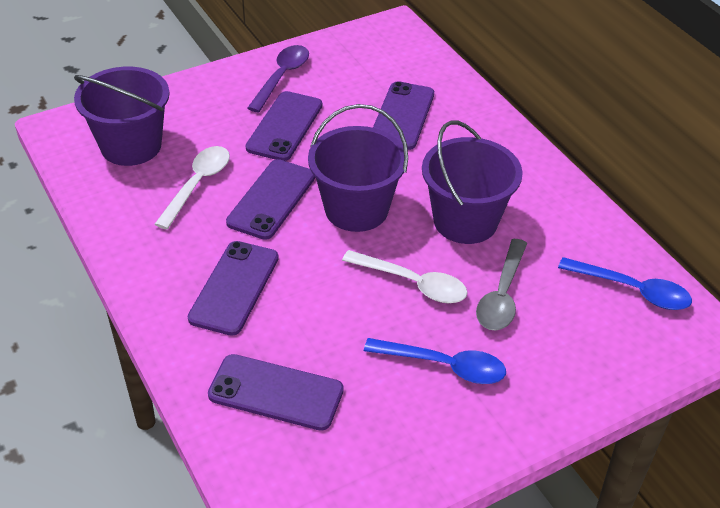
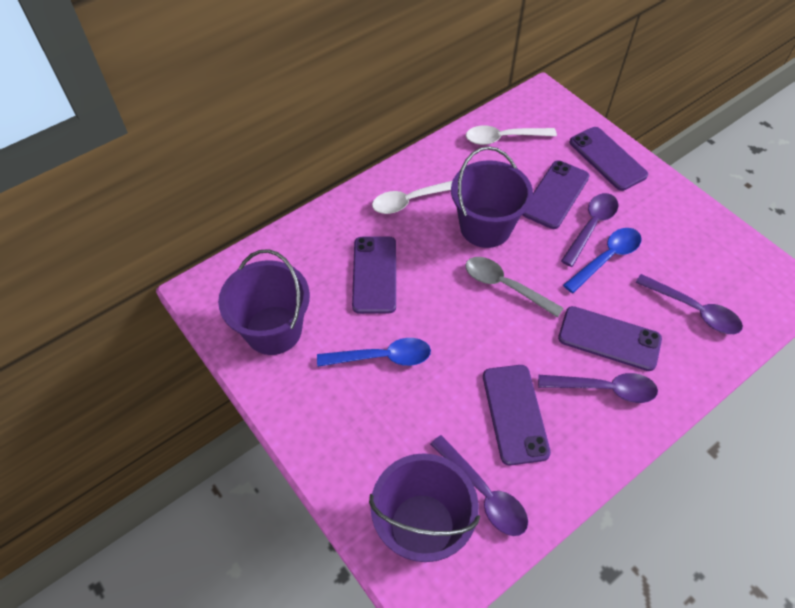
purple spoon: 1 -> 4

